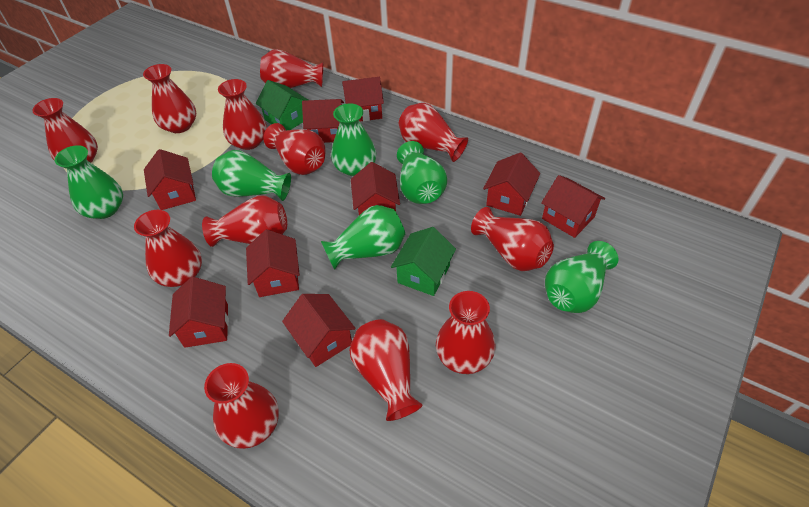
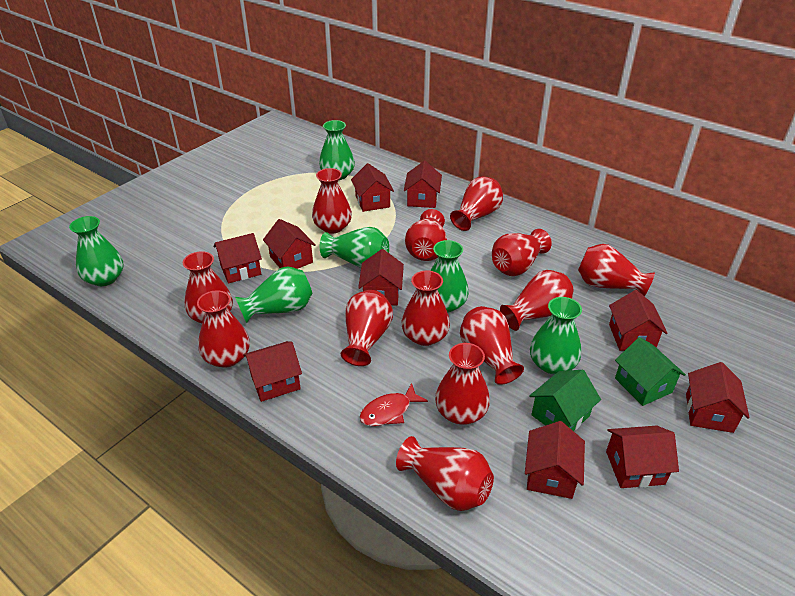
red fish: 0 -> 1
red house: 9 -> 10
red vase: 12 -> 13

